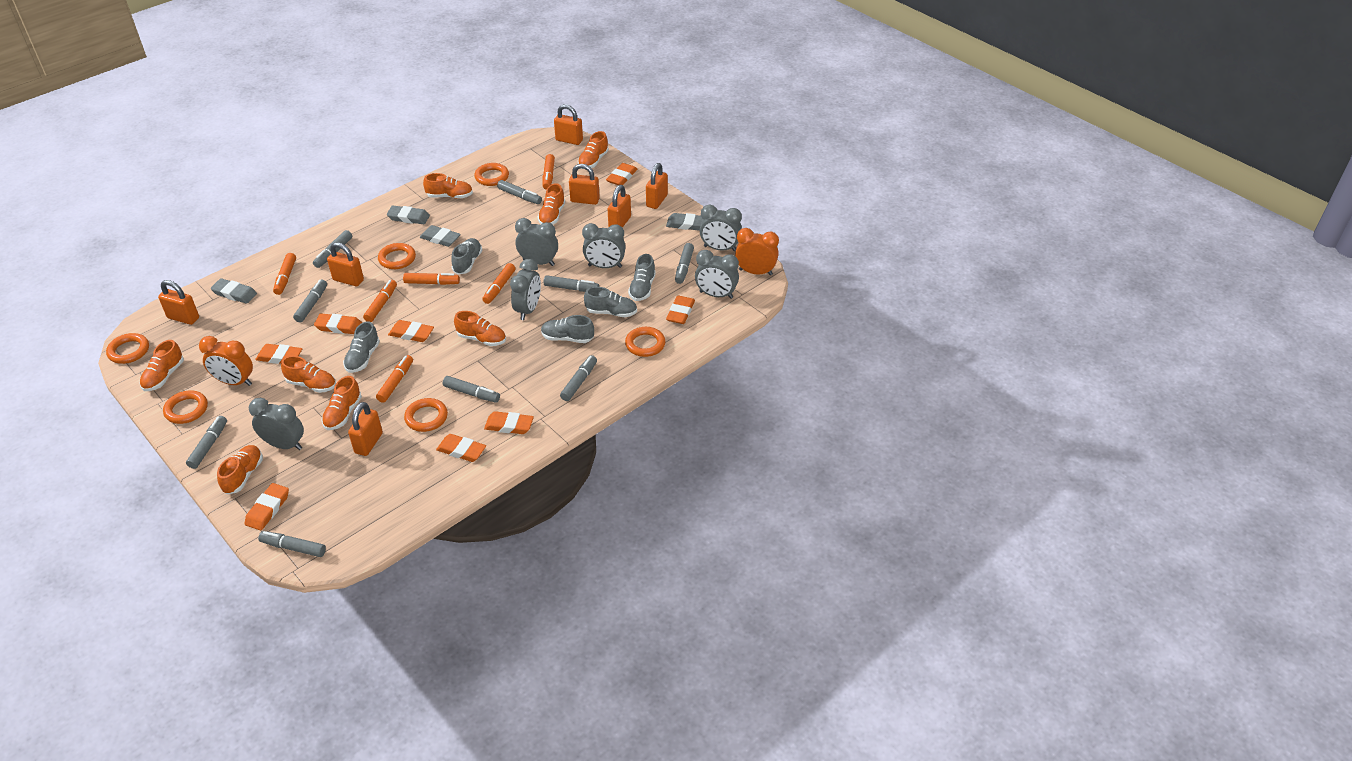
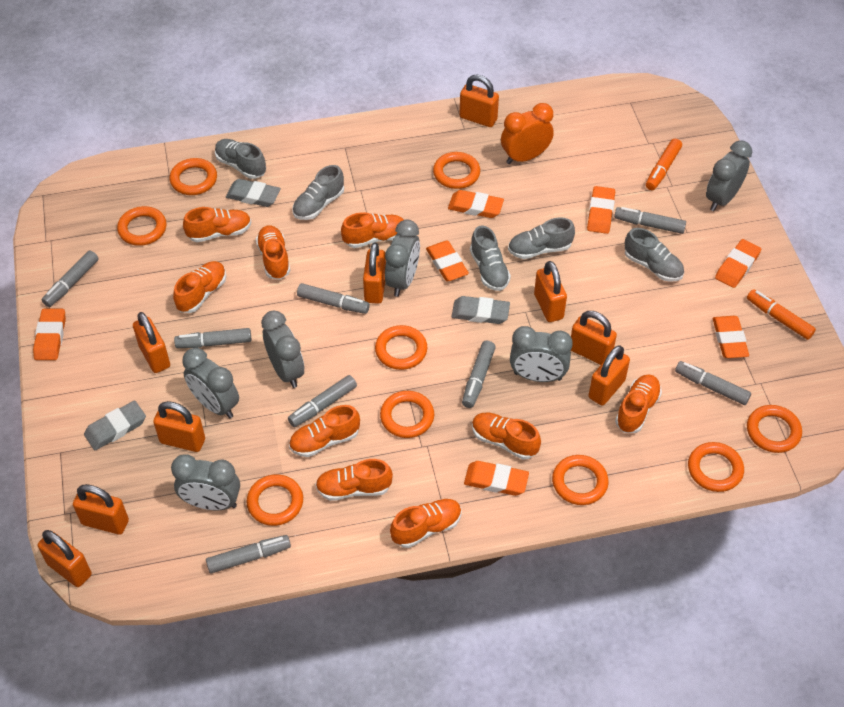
grey eraser: 4 -> 3
grey marker: 9 -> 8
orange clock: 2 -> 1
orange eraser: 8 -> 7
orange marker: 6 -> 2
orange padlock: 7 -> 9
orange ring: 6 -> 9
orange shoe: 8 -> 9

